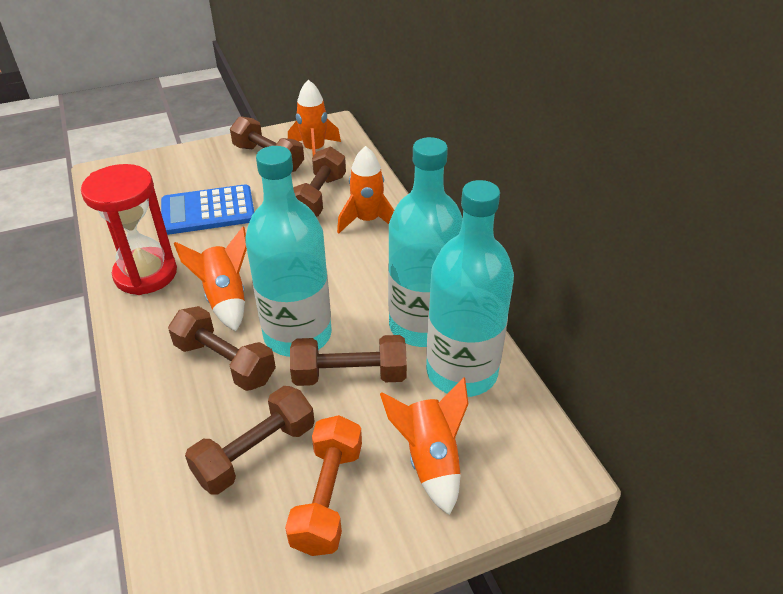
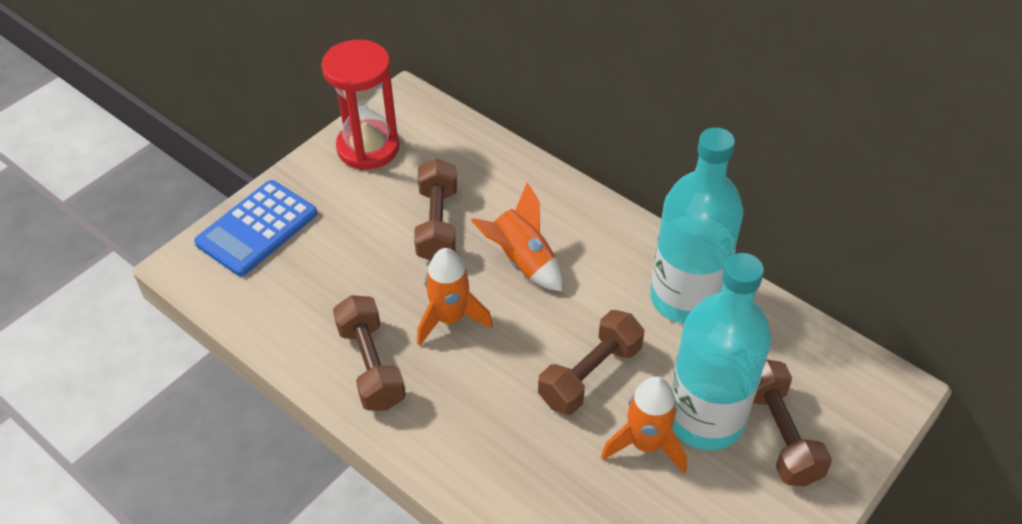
brown dumbbell: 5 -> 4
orange dumbbell: 1 -> 0
orange rocket: 4 -> 3
turquoise bottle: 3 -> 2

